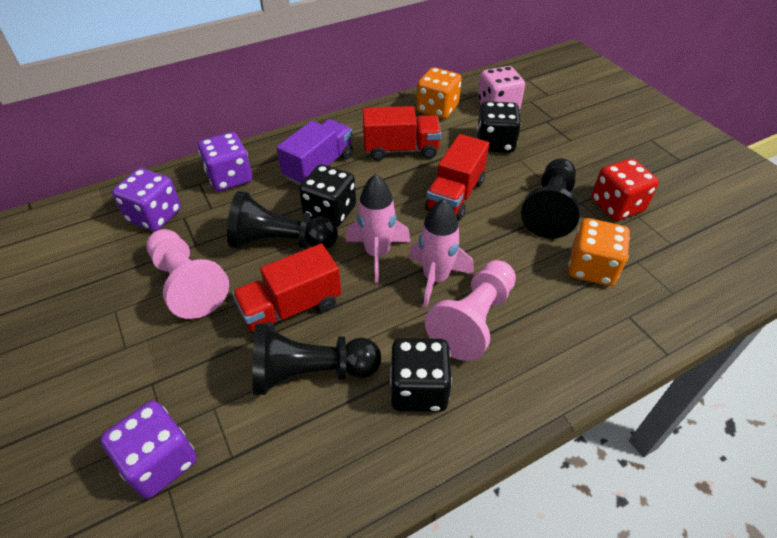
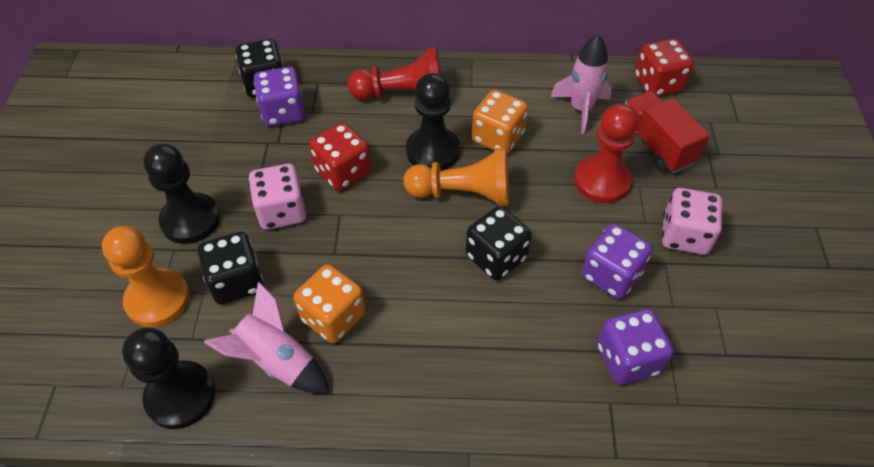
orange pawn: 0 -> 2
pink dice: 1 -> 2
pink pawn: 2 -> 0
purple truck: 1 -> 0
red dice: 1 -> 2
red pawn: 0 -> 2
red truck: 3 -> 1

